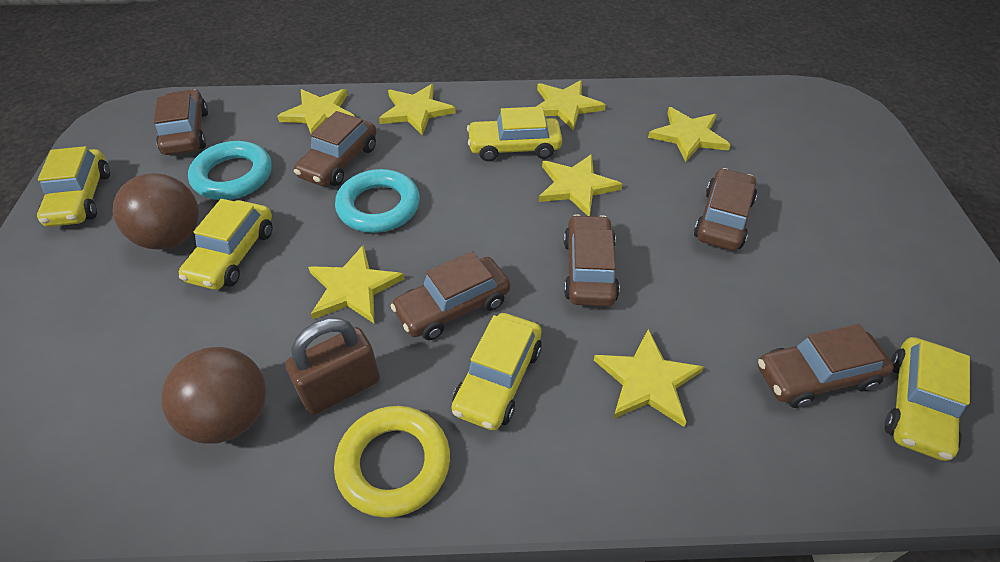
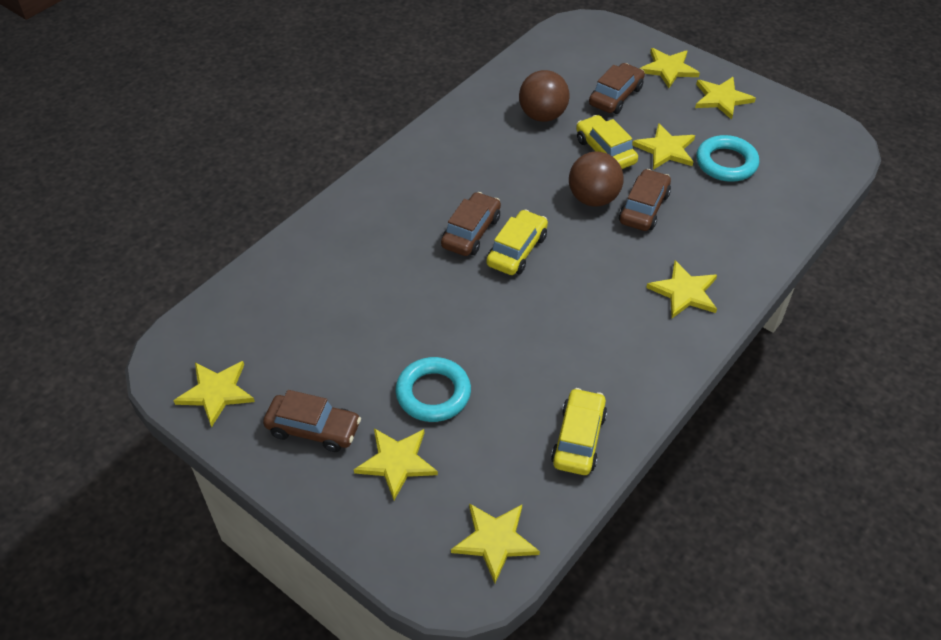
brown car: 6 -> 4
brown padlock: 1 -> 0
yellow car: 5 -> 3
yellow ring: 1 -> 0

